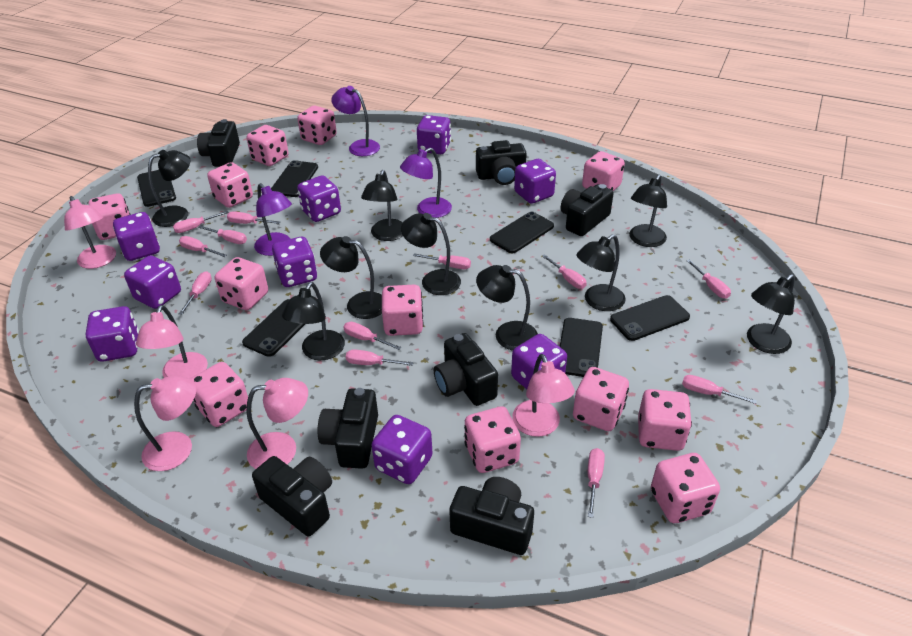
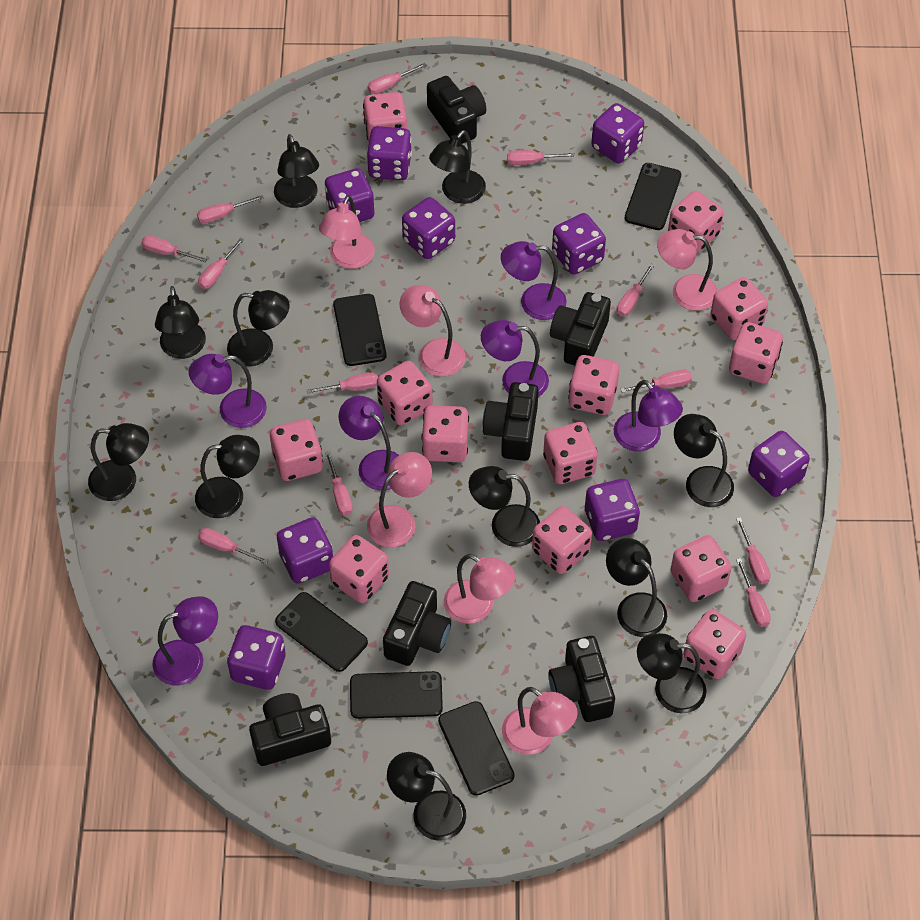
black camera: 7 -> 6
black lamp: 9 -> 11
black phone: 6 -> 5
pink dice: 12 -> 13
pink lamp: 5 -> 6
purple lamp: 3 -> 6

